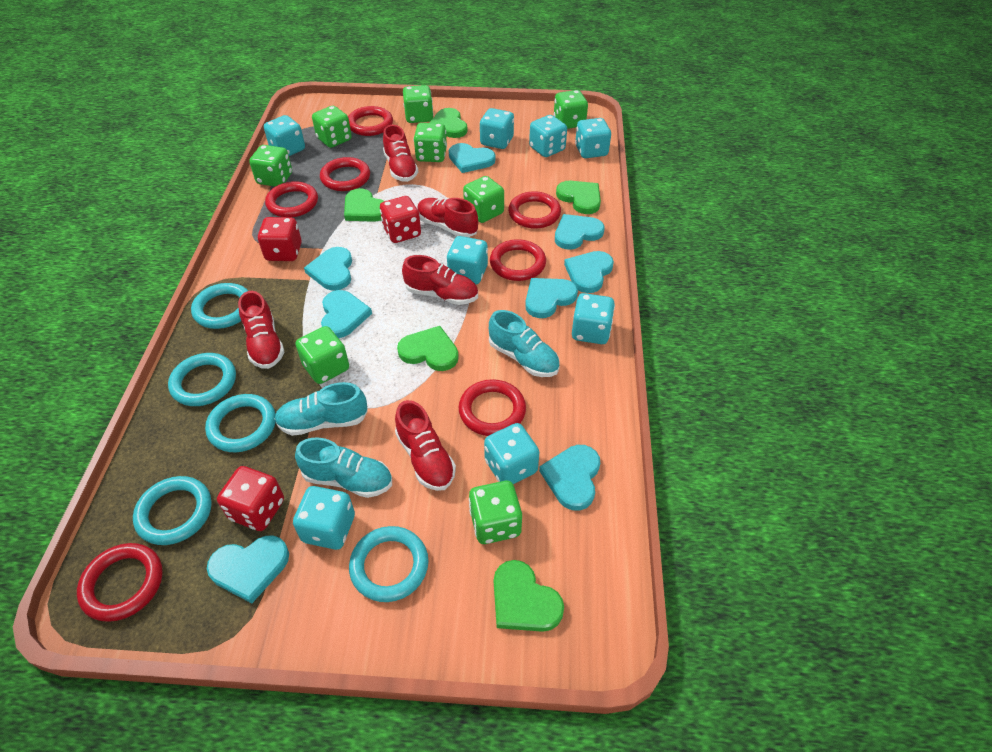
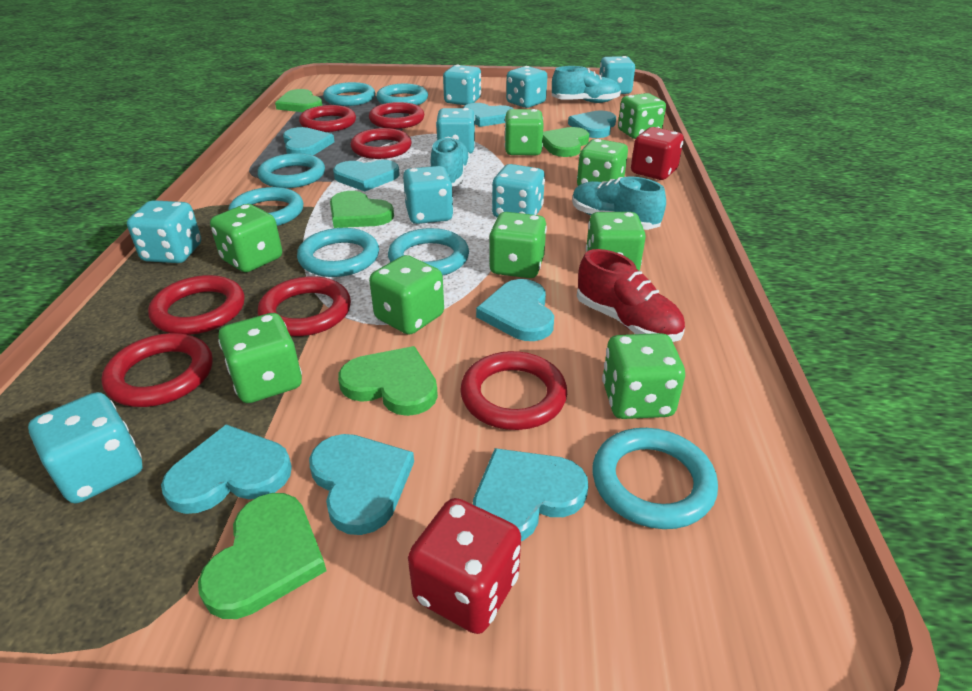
green dice: 8 -> 9
red dice: 3 -> 2
red shoe: 5 -> 1
turquoise ring: 5 -> 7

